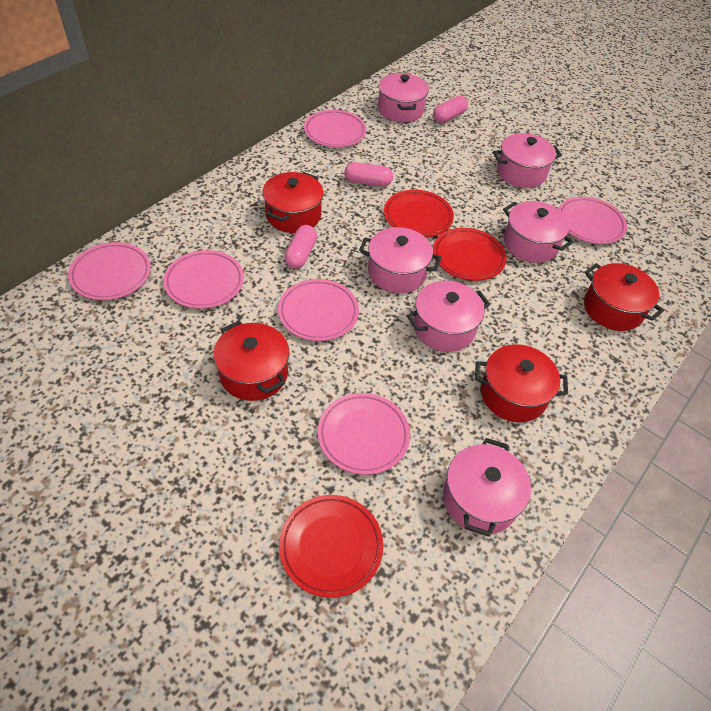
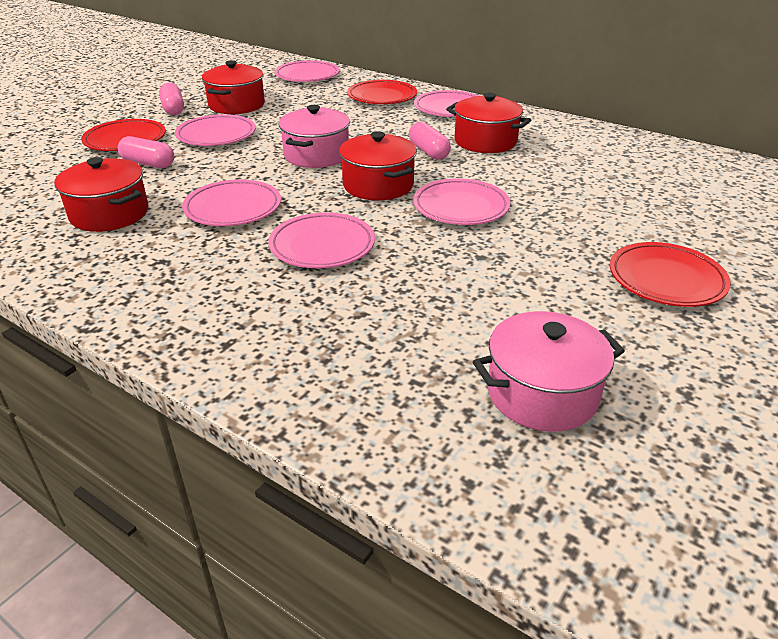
pink pot: 6 -> 2

